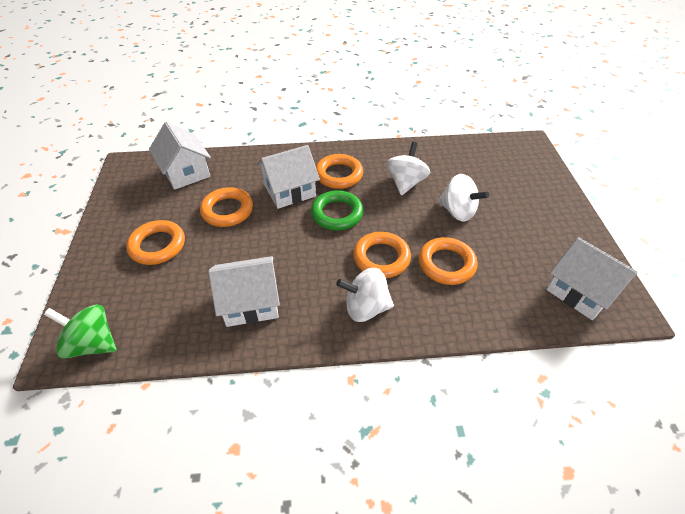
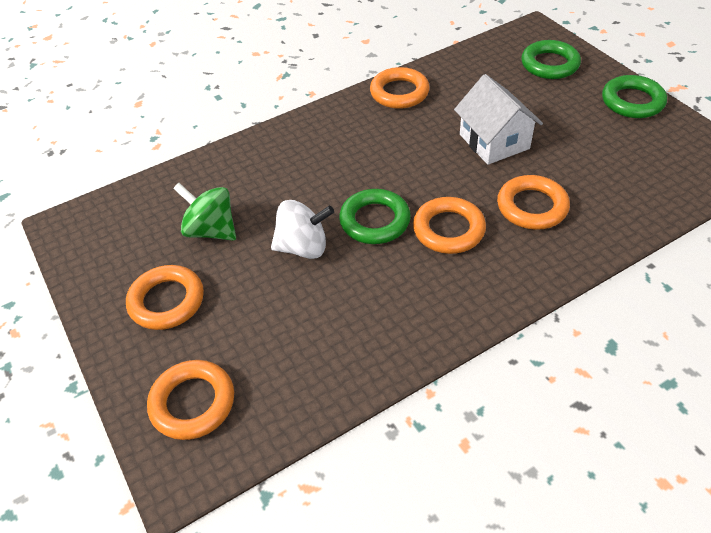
green ring: 1 -> 3
white house: 4 -> 1
white spinning top: 3 -> 1

